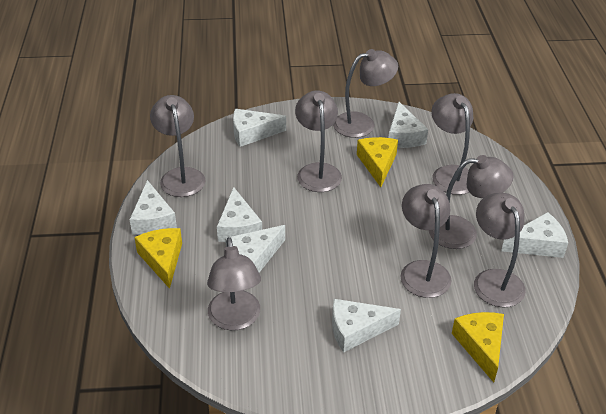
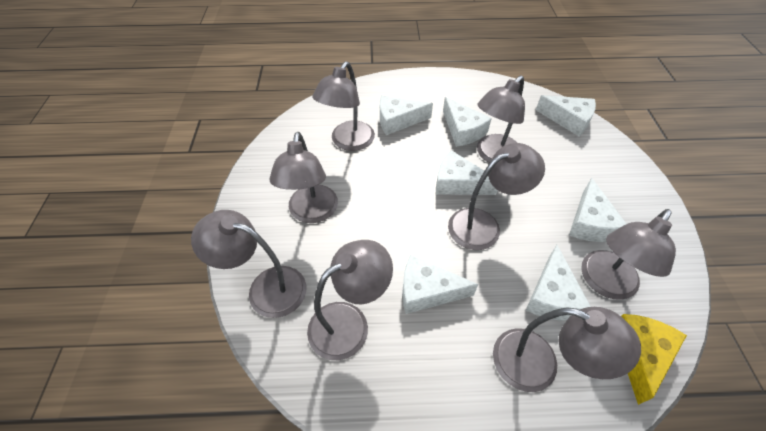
yellow cheese: 3 -> 1

